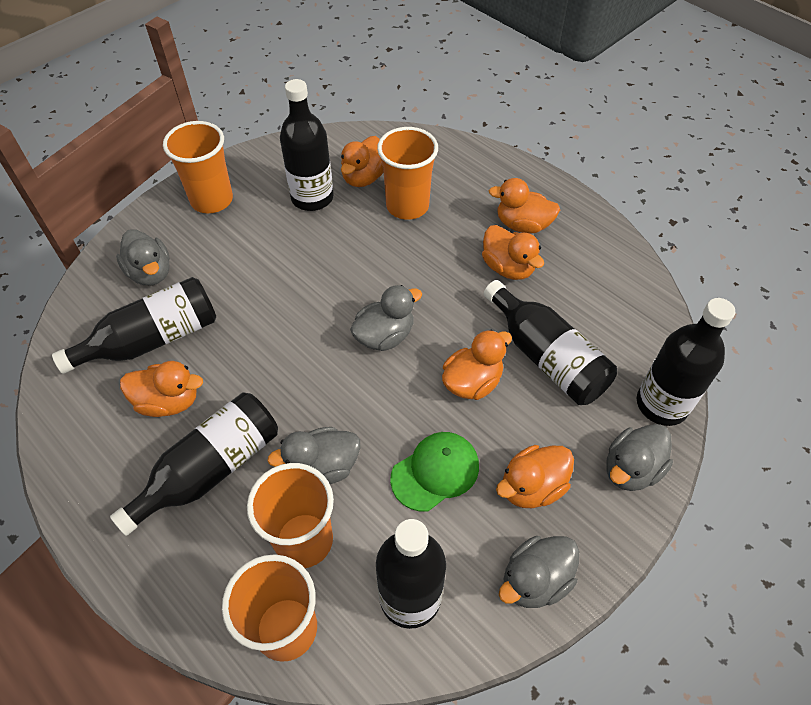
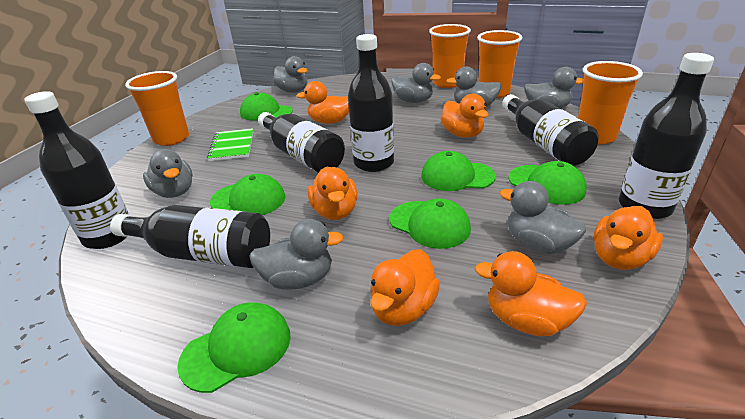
green cap: 1 -> 6
green notebook: 0 -> 1
grey duck: 5 -> 7

